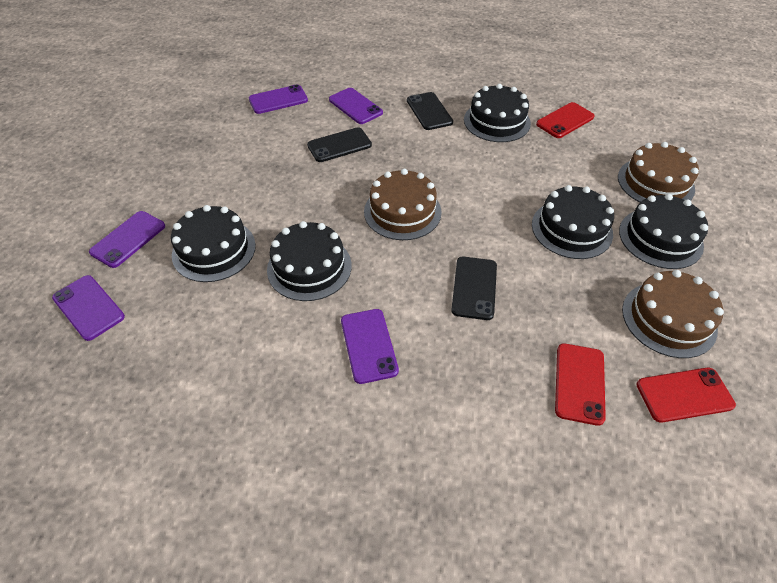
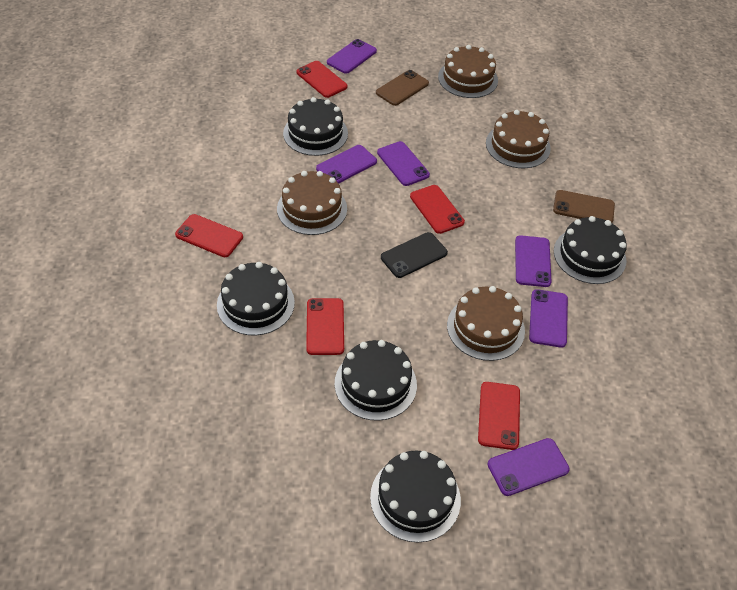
black phone: 3 -> 1
brown cake: 3 -> 4
brown phone: 0 -> 2
purple phone: 5 -> 6
red phone: 3 -> 5

